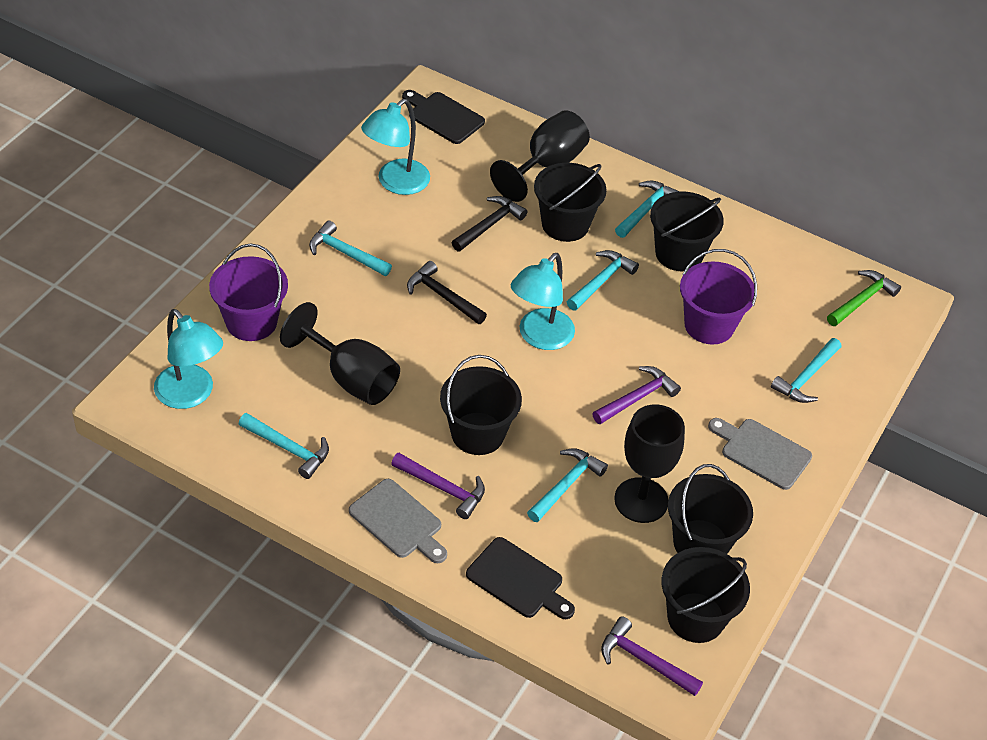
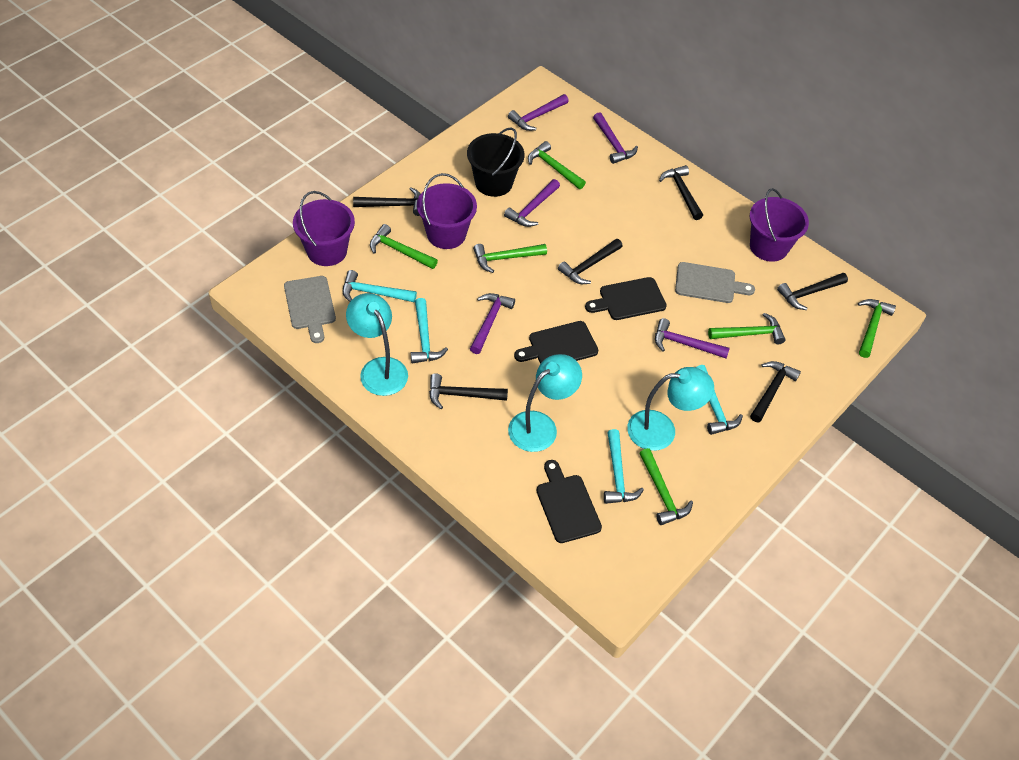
black bucket: 5 -> 1
black cutting board: 2 -> 3
black goblet: 3 -> 0
black hammer: 2 -> 6
green hammer: 1 -> 6
purple bucket: 2 -> 3
purple hammer: 3 -> 5
turquoise hammer: 6 -> 4

